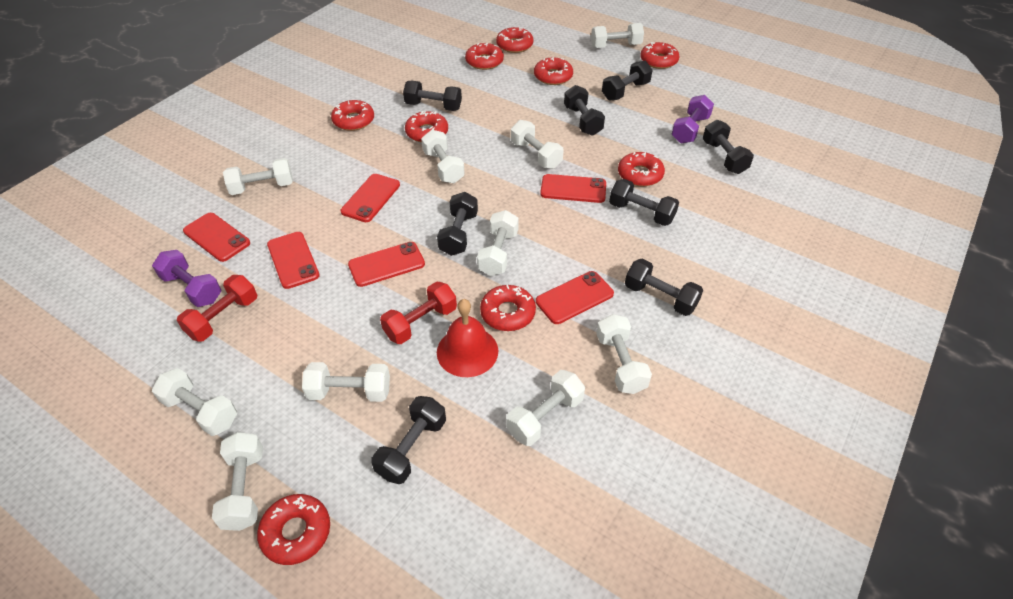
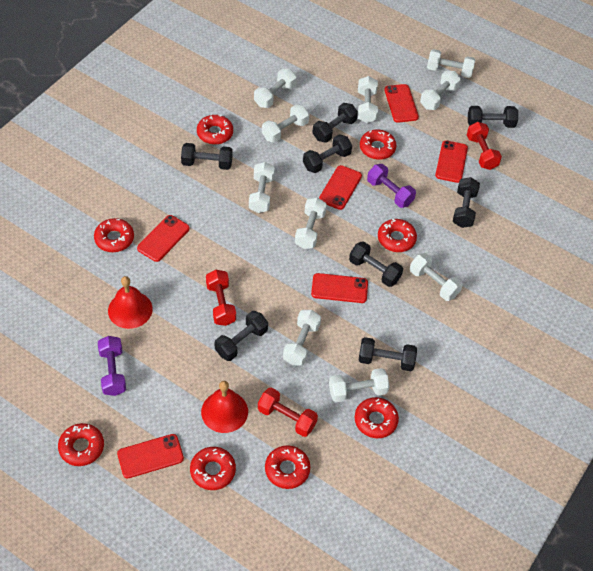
red bell: 1 -> 2
red donut: 9 -> 8
red dumbbell: 2 -> 3

